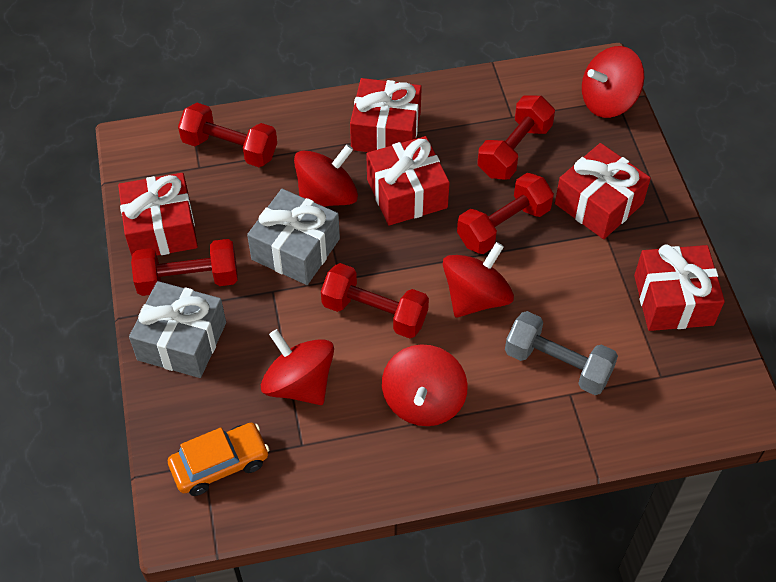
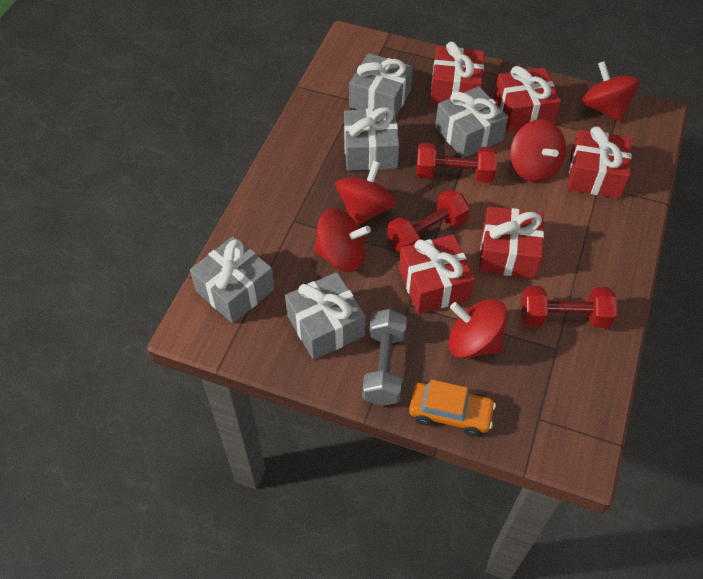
grey gift: 2 -> 5
red dumbbell: 5 -> 3

